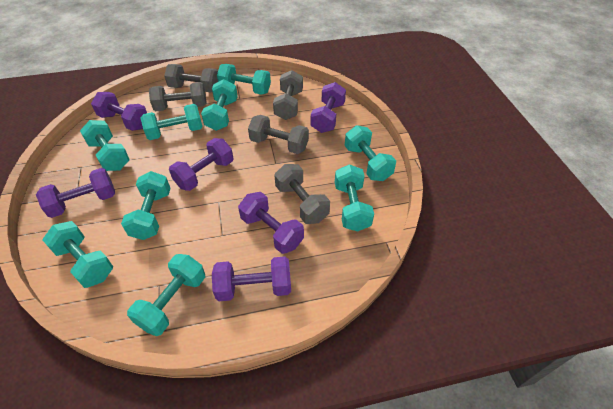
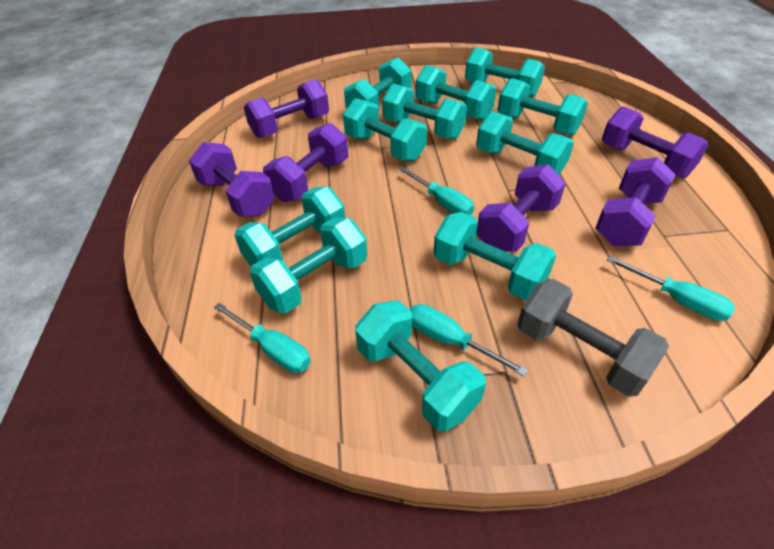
grey dumbbell: 5 -> 1
turquoise dumbbell: 9 -> 11
turquoise screwdriver: 0 -> 4

